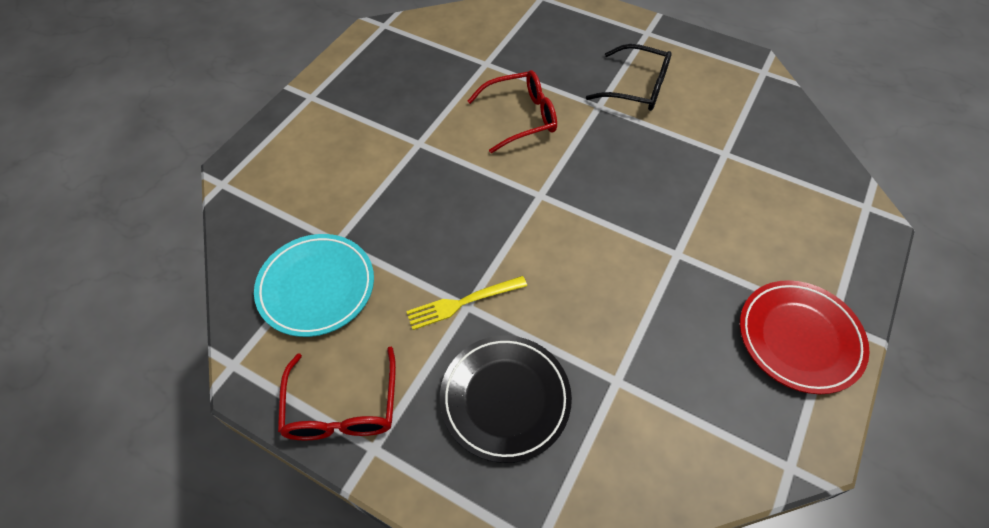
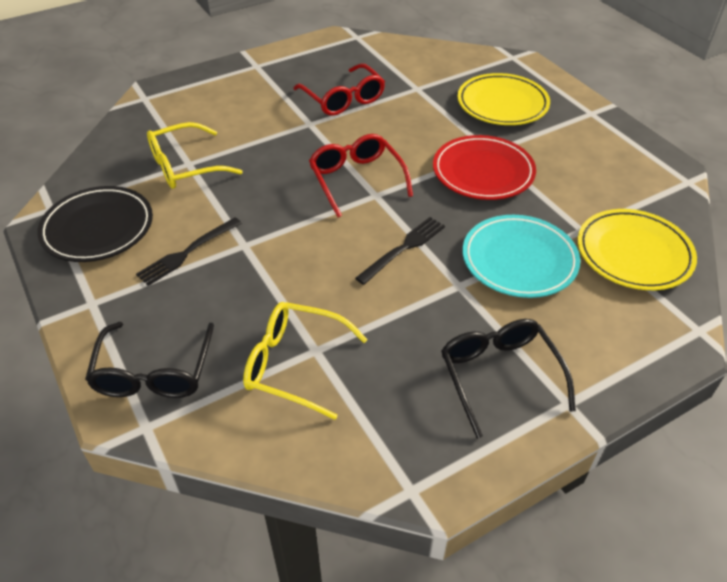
black fork: 0 -> 2
black glasses: 1 -> 2
yellow fork: 1 -> 0
yellow glasses: 0 -> 2
yellow plate: 0 -> 2

